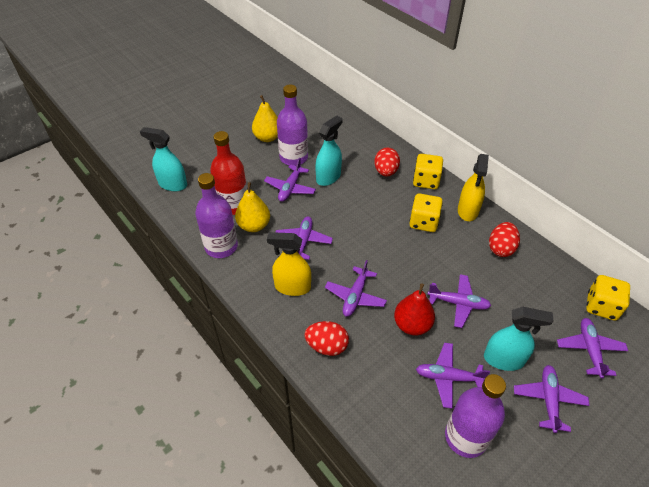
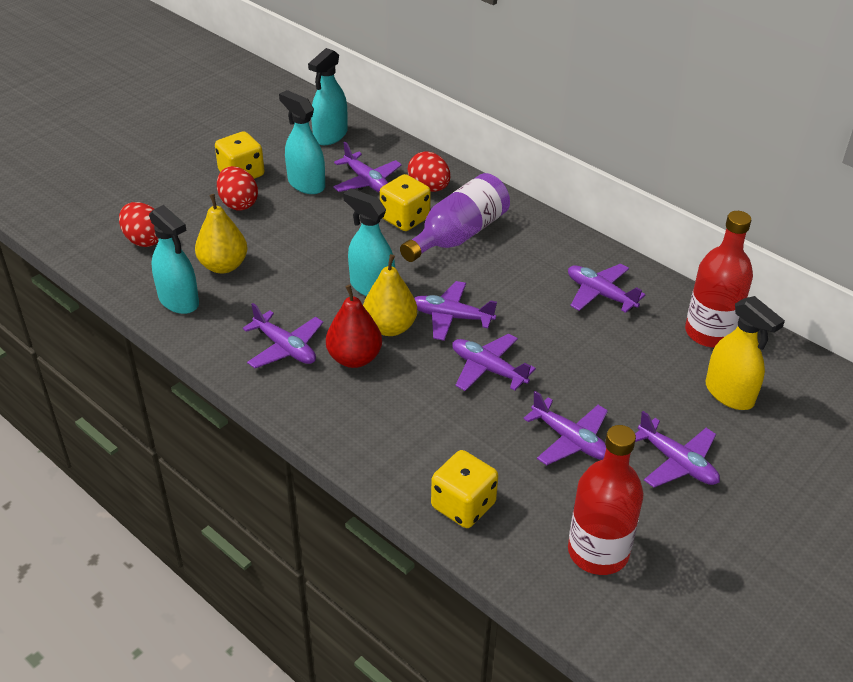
purple bottle: 3 -> 1
red bottle: 1 -> 2
turquoise spray bottle: 3 -> 4
yellow spray bottle: 2 -> 1

